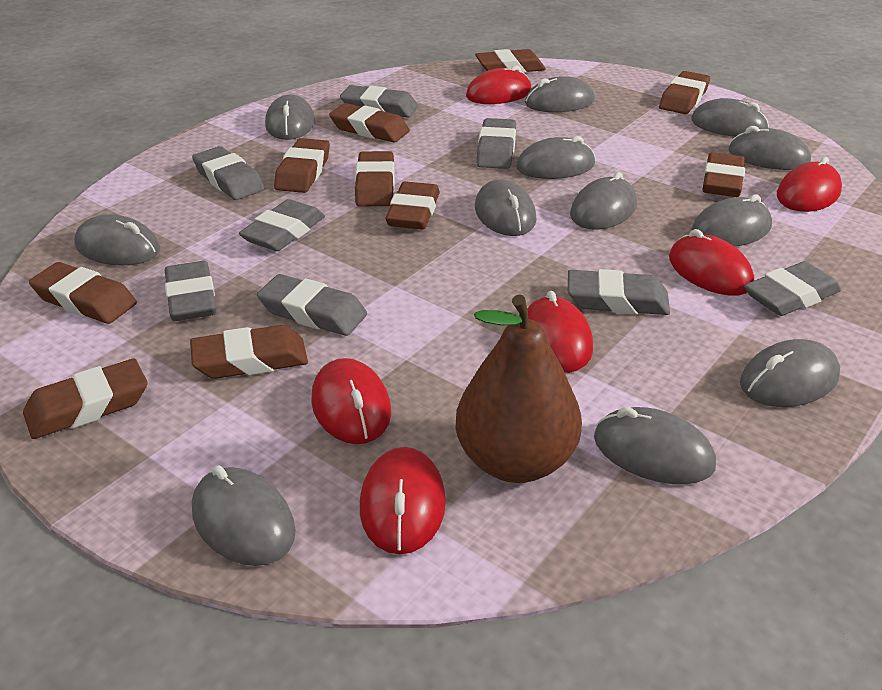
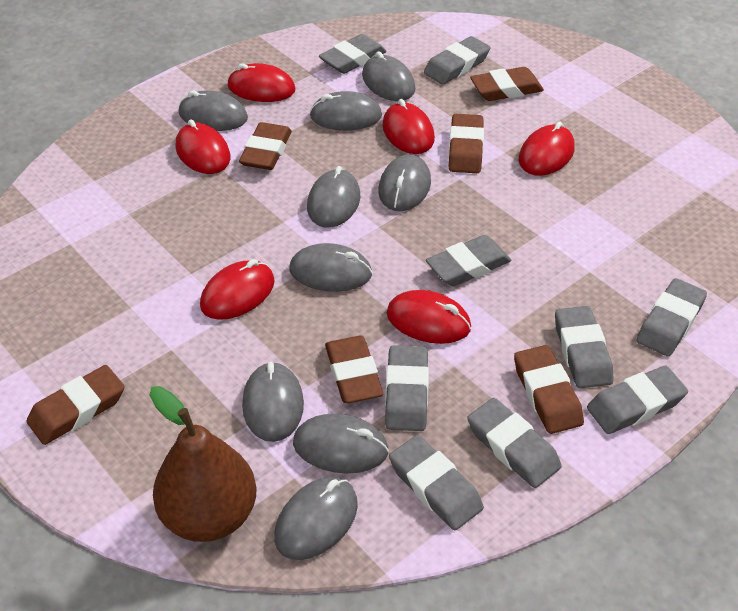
brown eraser: 10 -> 6
grey eraser: 8 -> 9
grey mouse: 12 -> 9

